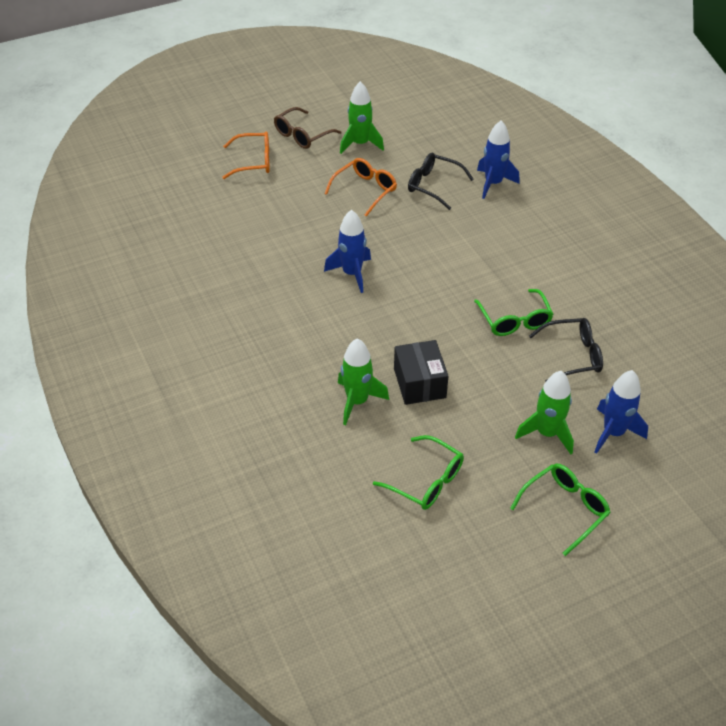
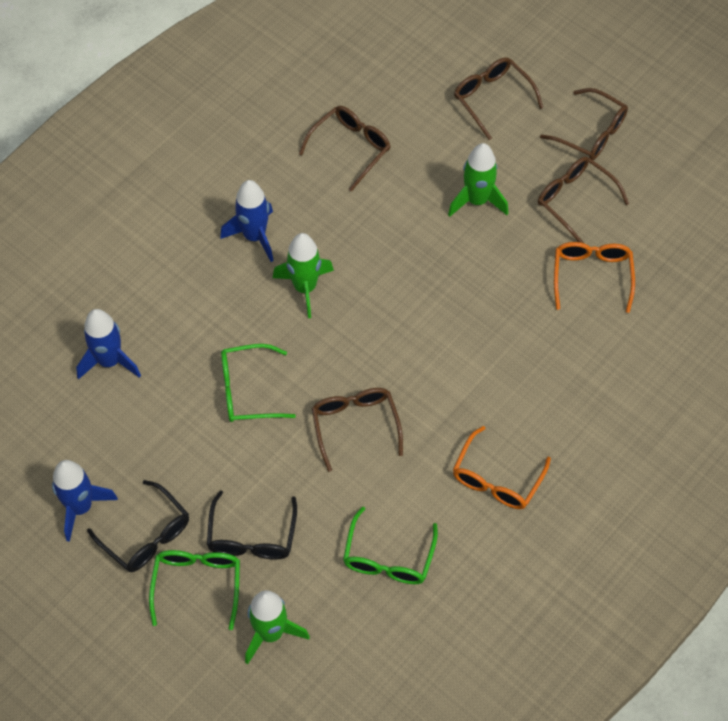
black box: 1 -> 0
brown glasses: 1 -> 5

